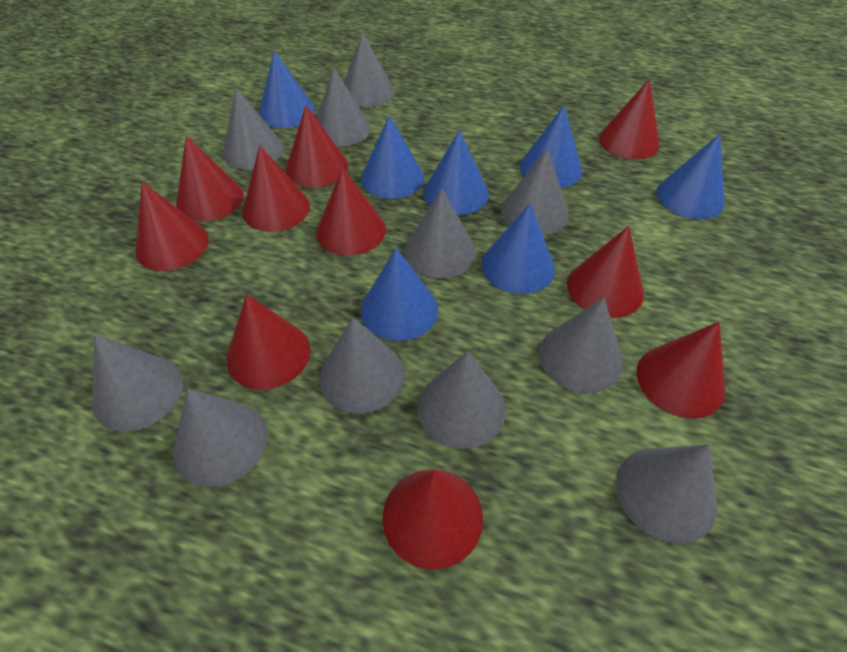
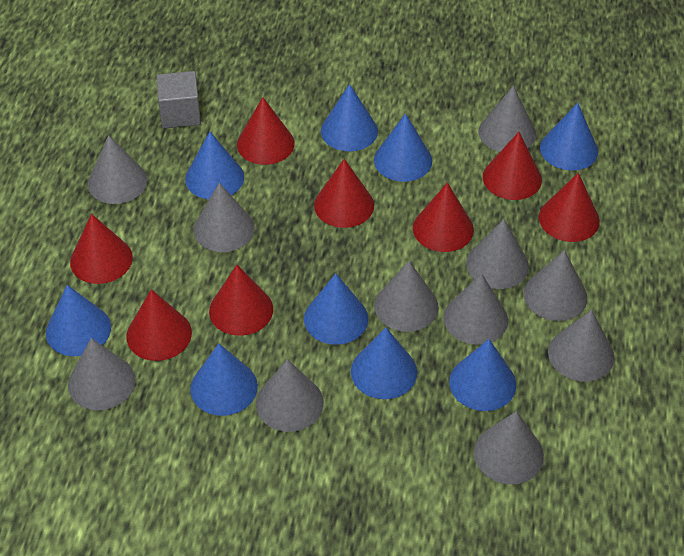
blue cone: 7 -> 9
grey cube: 0 -> 1
red cone: 10 -> 8

